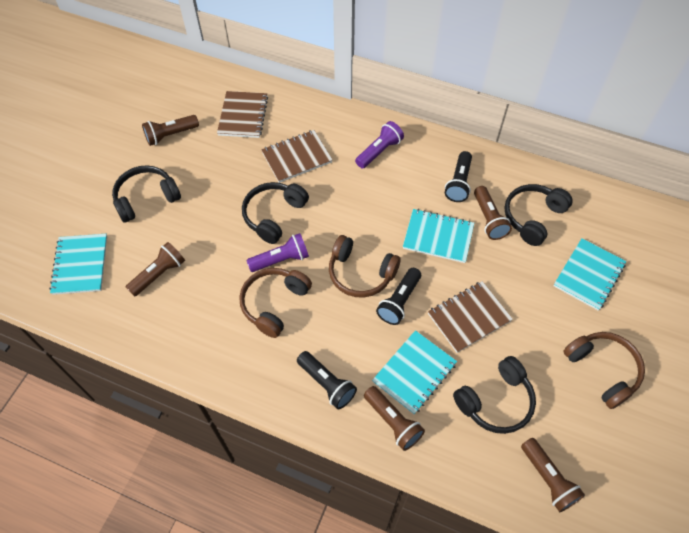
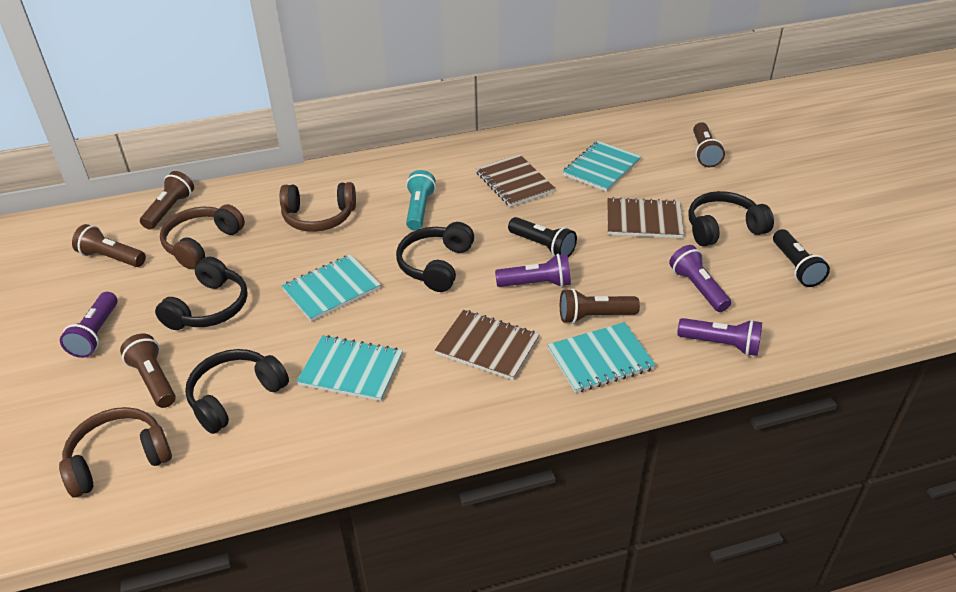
black flashlight: 3 -> 2
purple flashlight: 2 -> 4
turquoise flashlight: 0 -> 1

